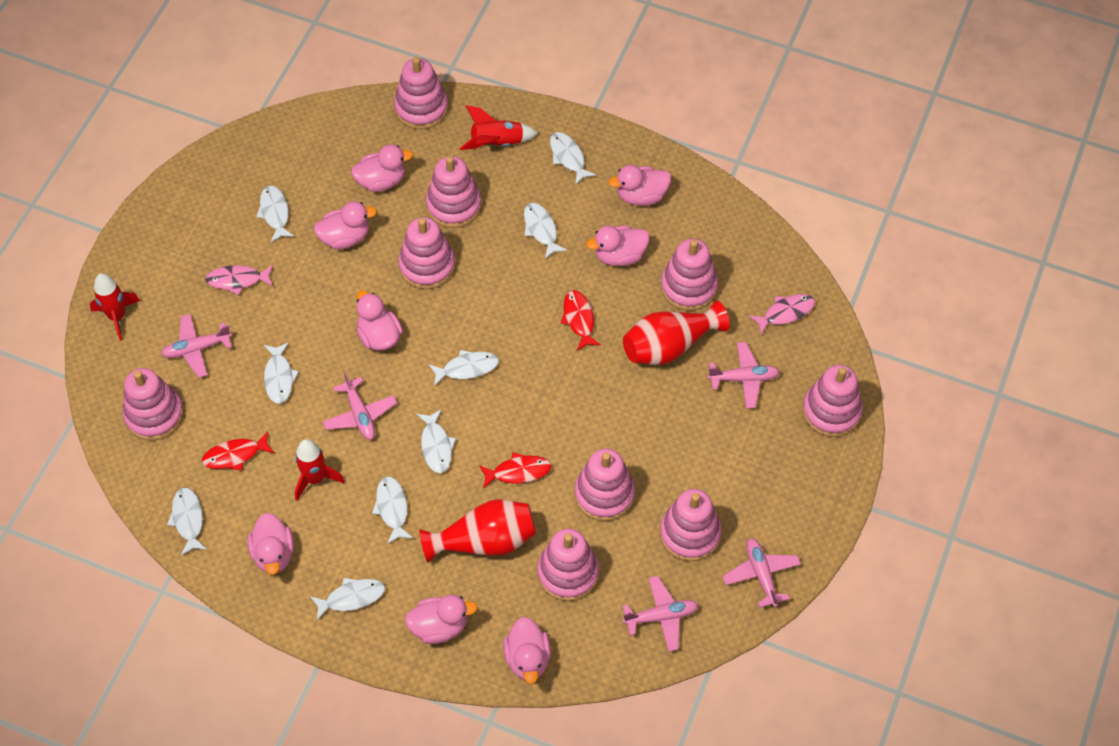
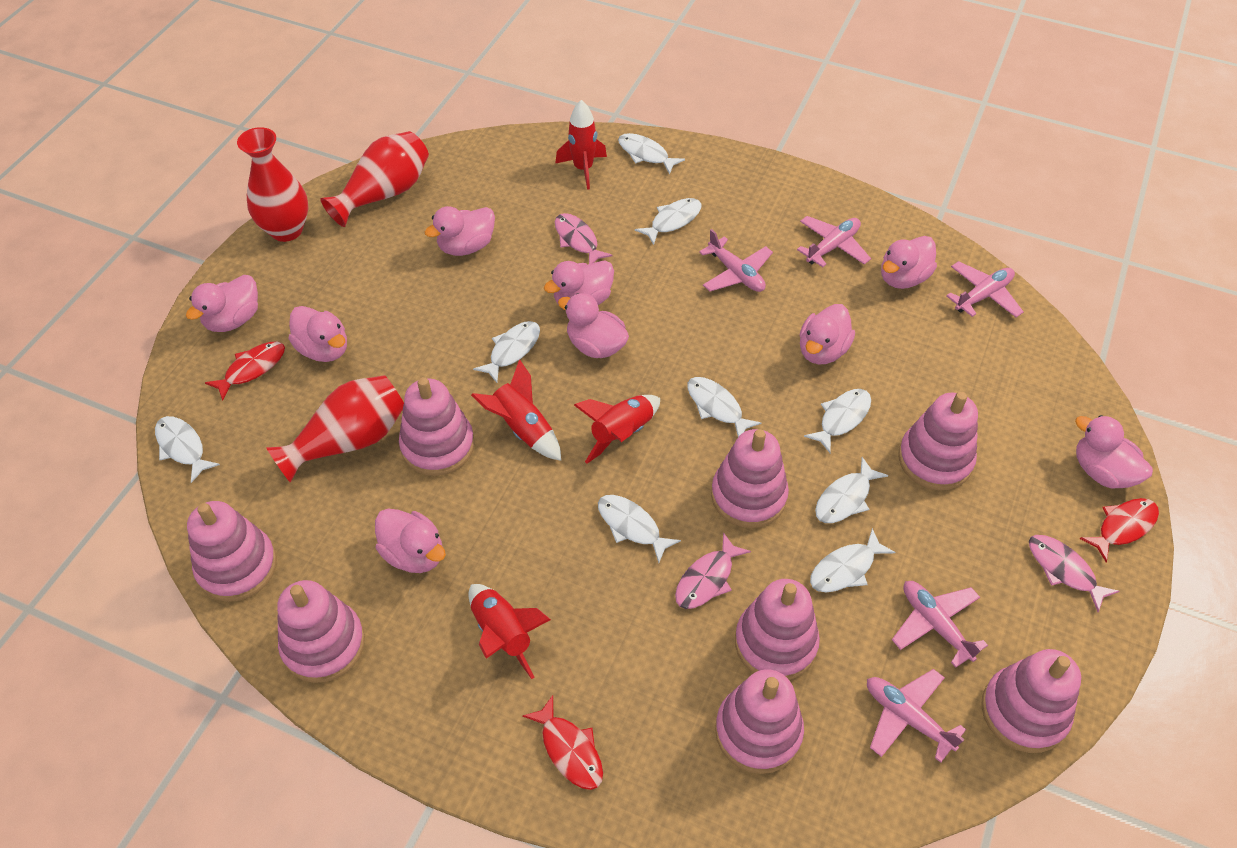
pink duck: 8 -> 9
pink fish: 2 -> 3
pink stacking toy: 9 -> 8
red rocket: 3 -> 4
red vase: 2 -> 3

